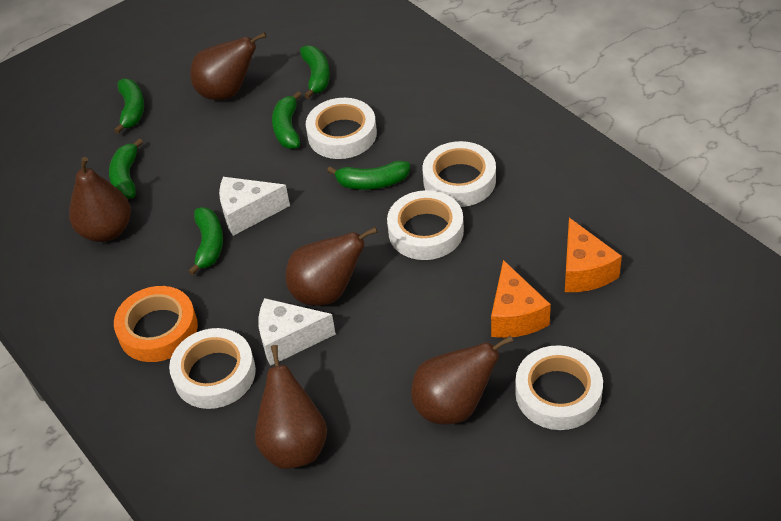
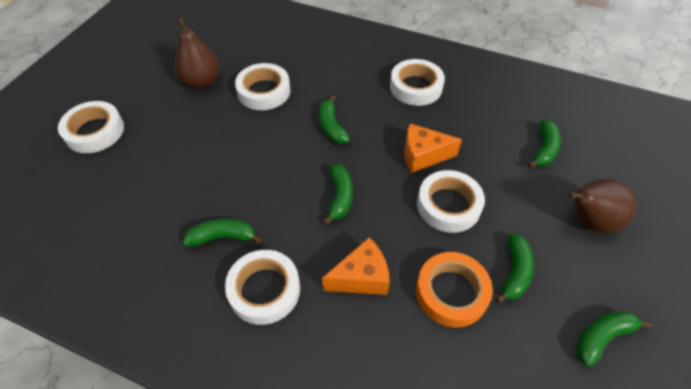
brown pear: 5 -> 2
white cheese: 2 -> 0

